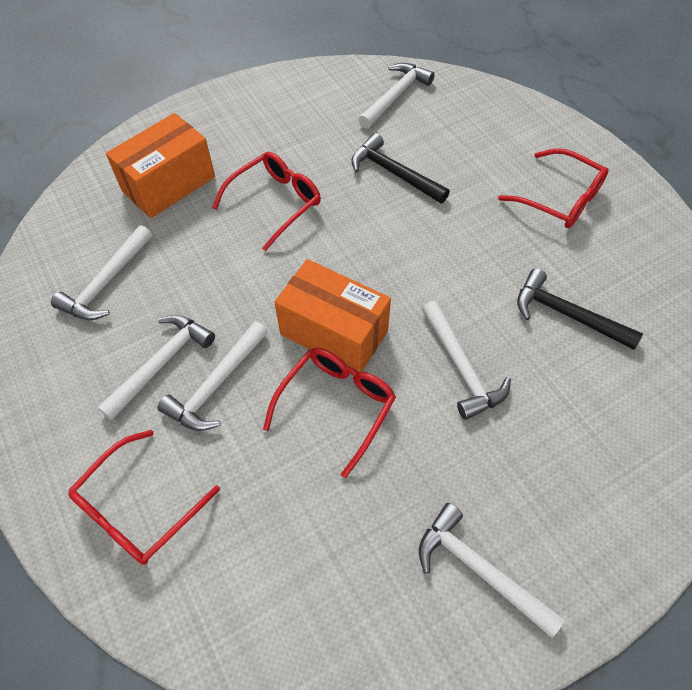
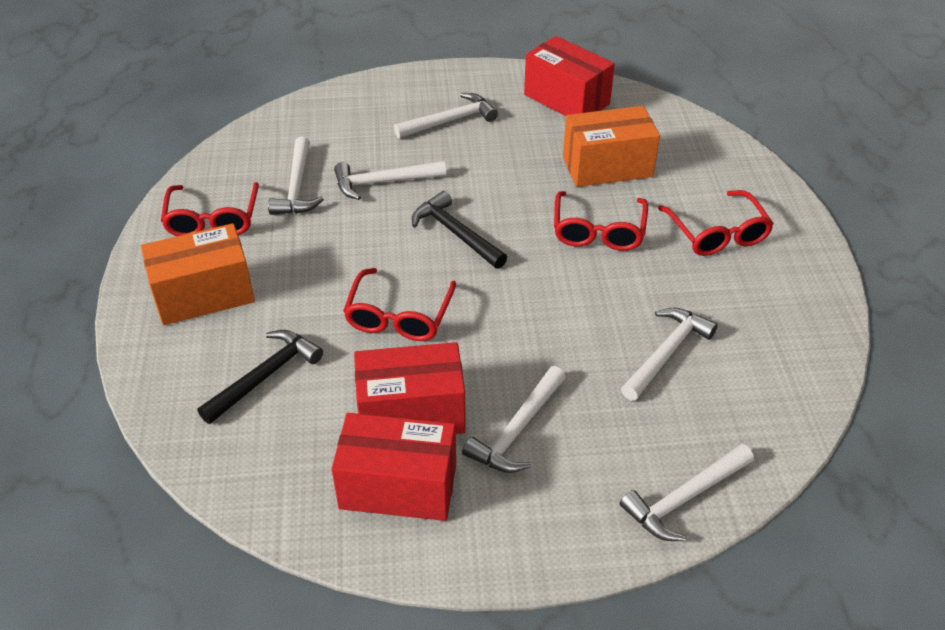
red box: 0 -> 3

